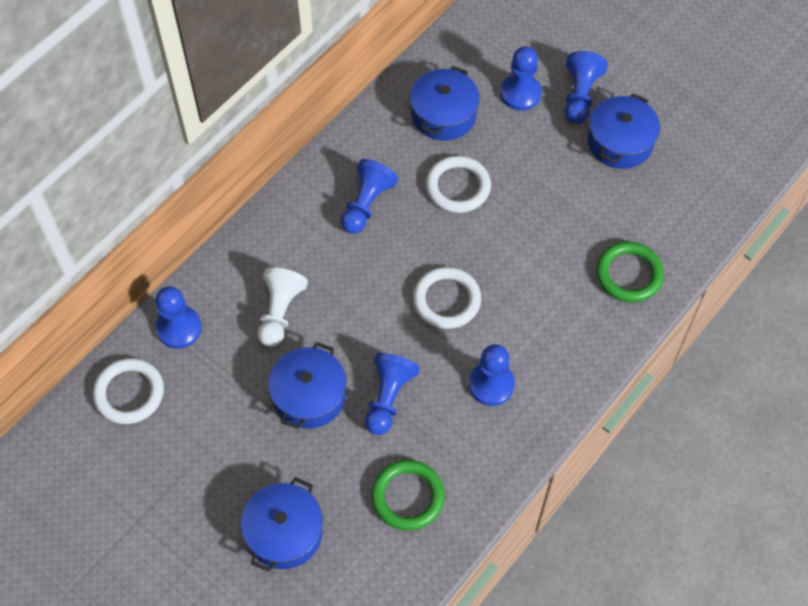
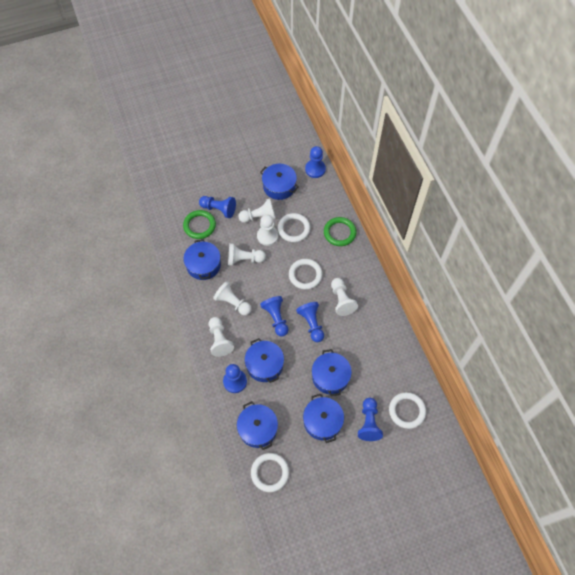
blue pot: 4 -> 6
white pawn: 1 -> 6
white ring: 3 -> 4

